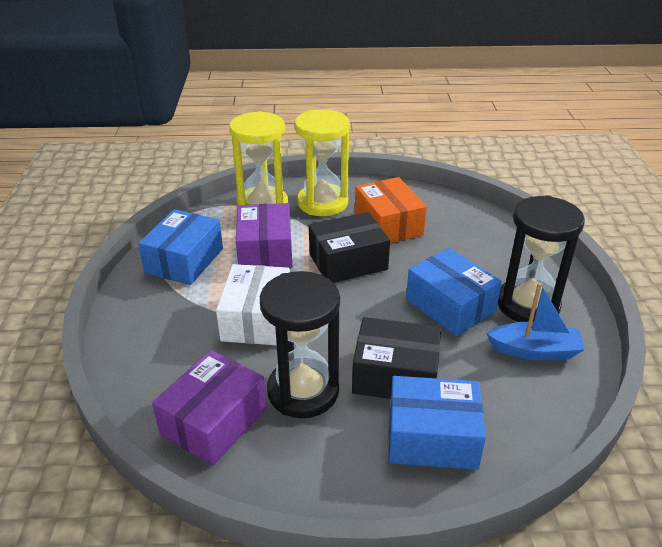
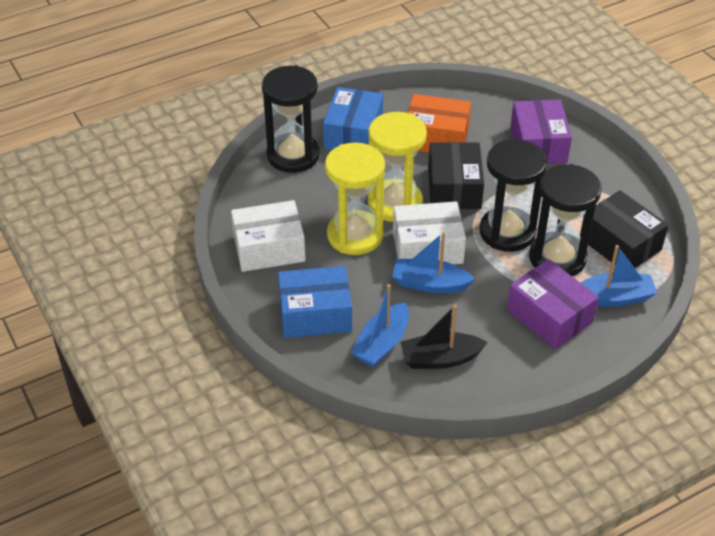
black boat: 0 -> 1
black hourglass: 2 -> 3
blue boat: 1 -> 3
blue box: 3 -> 2
white box: 1 -> 2

